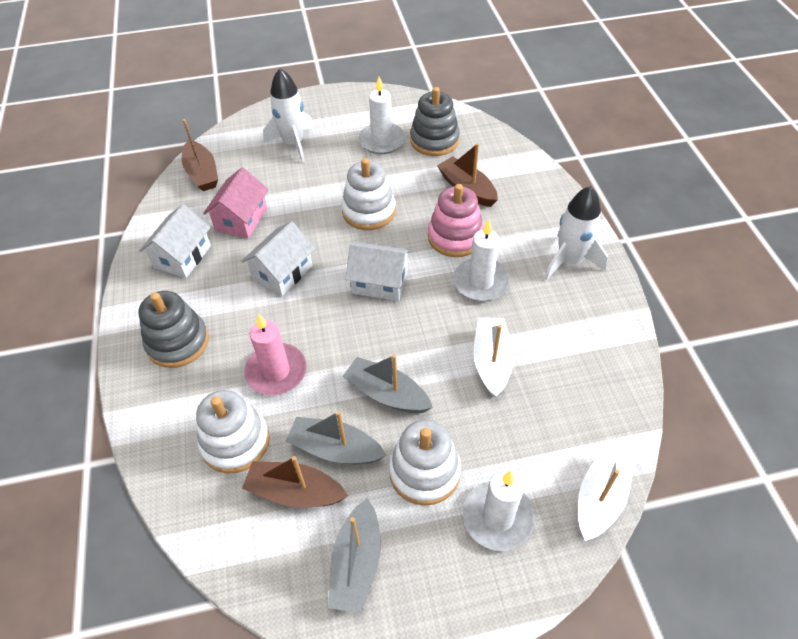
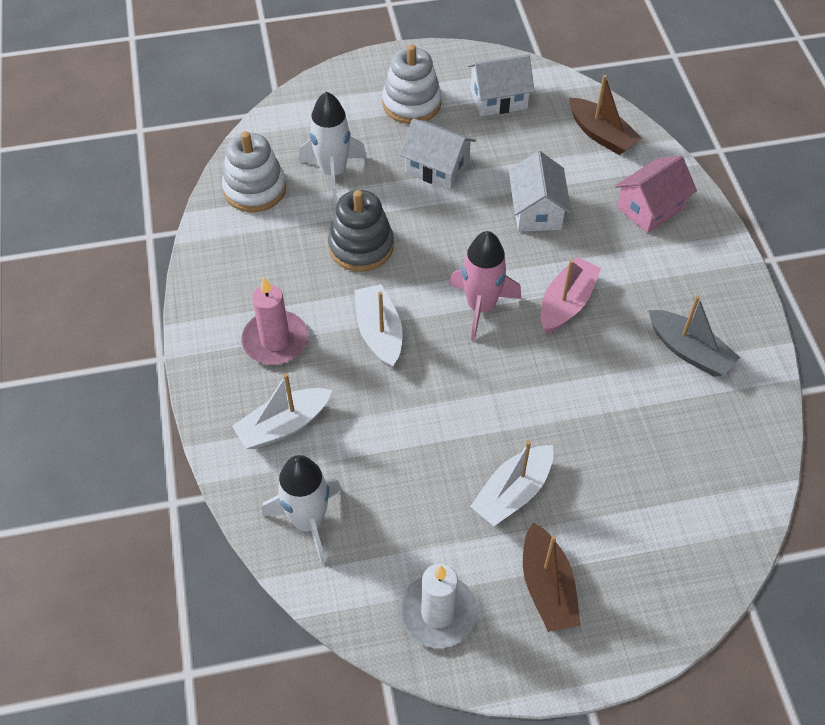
brown boat: 3 -> 2
grey boat: 3 -> 1
grey stacking toy: 2 -> 1
pink boat: 0 -> 1
pink rocket: 0 -> 1
pink stacking toy: 1 -> 0
white boat: 2 -> 3
white candle: 3 -> 1
white stacking toy: 3 -> 2

